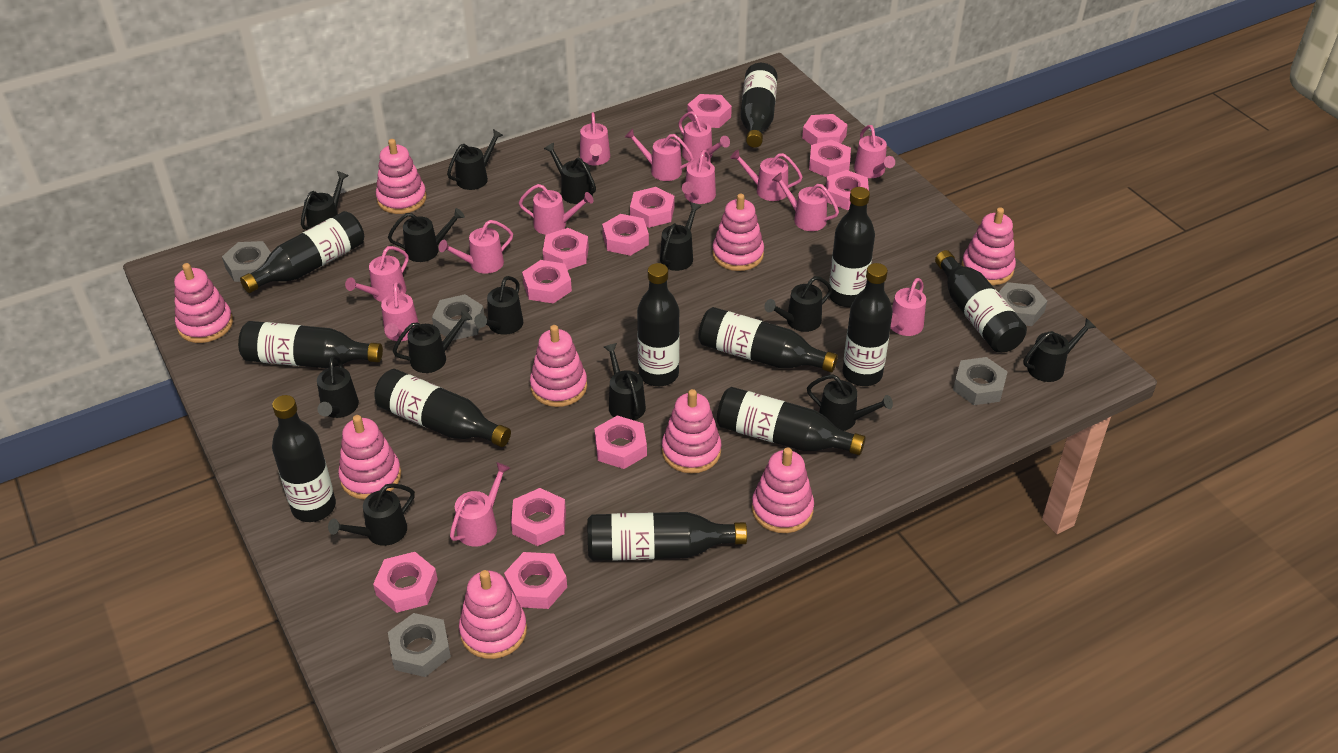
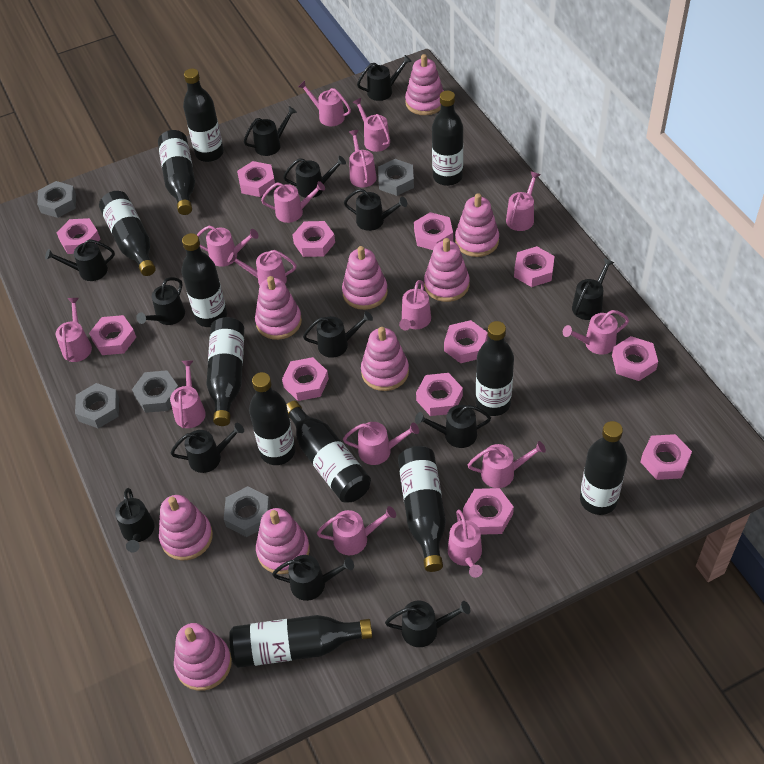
pink watering can: 13 -> 15

